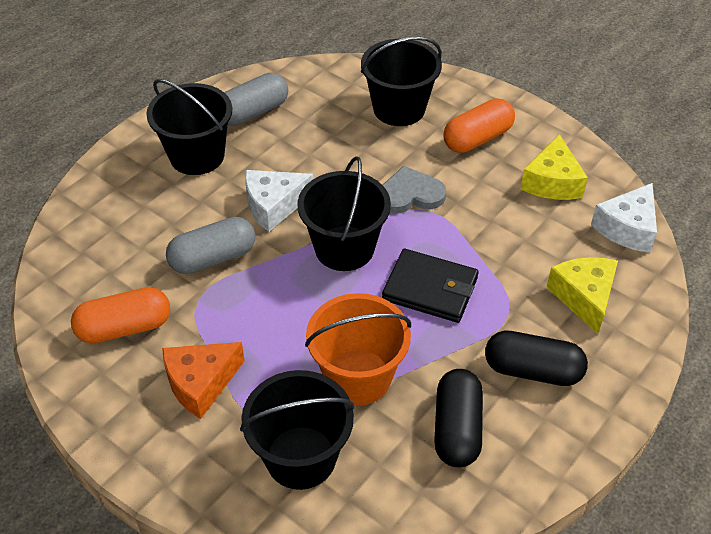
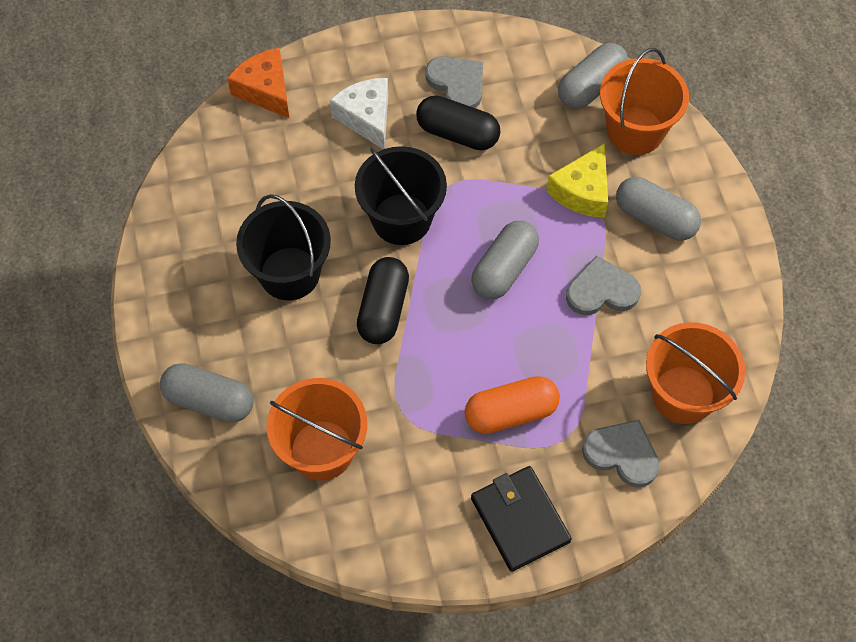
black bucket: 4 -> 2
grey capsule: 2 -> 4
grey heart: 1 -> 3
orange bucket: 1 -> 3
orange capsule: 2 -> 1
white cheese: 2 -> 1
yellow cheese: 2 -> 1

